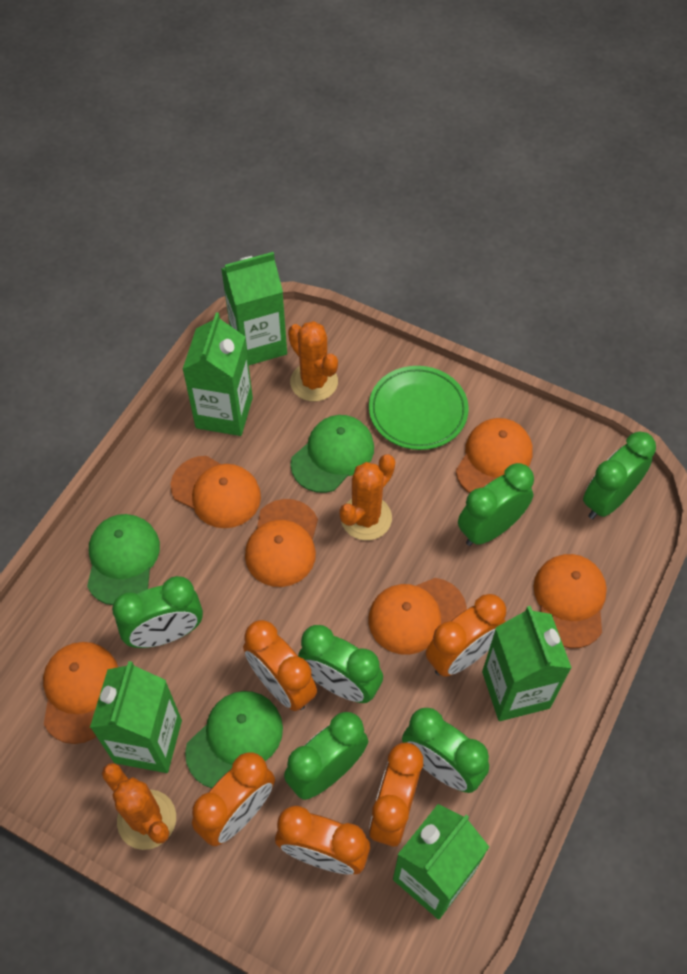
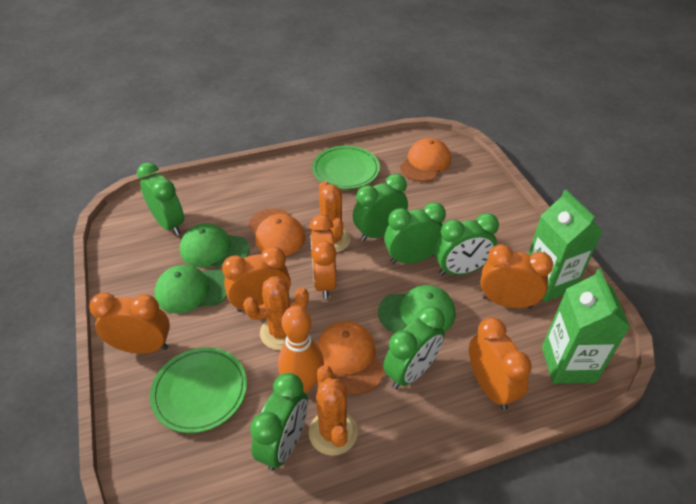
green carton: 5 -> 2
green plate: 1 -> 2
orange bowling pin: 0 -> 1
orange cap: 6 -> 3

